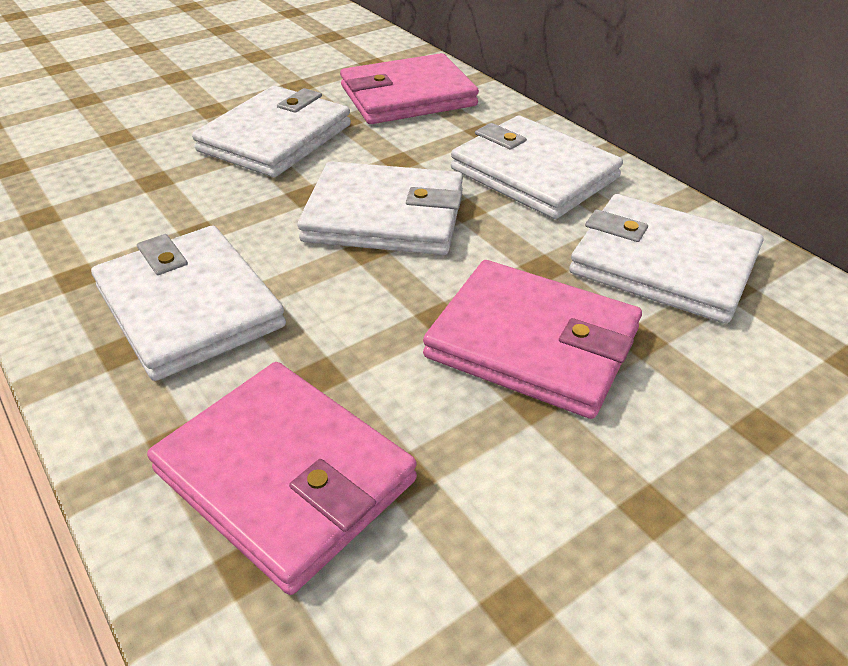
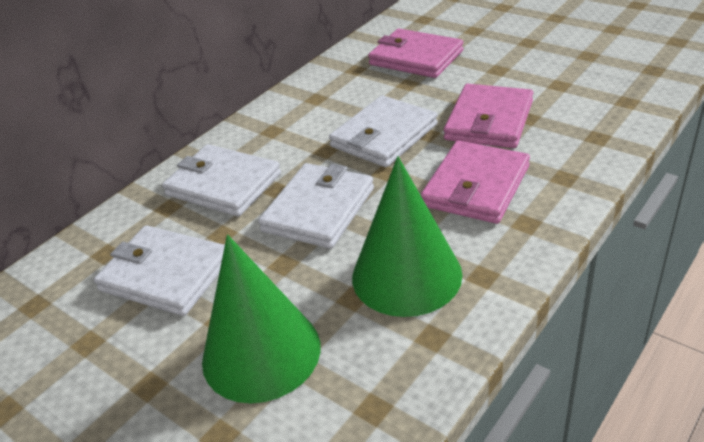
green cone: 0 -> 2
white wallet: 5 -> 4

